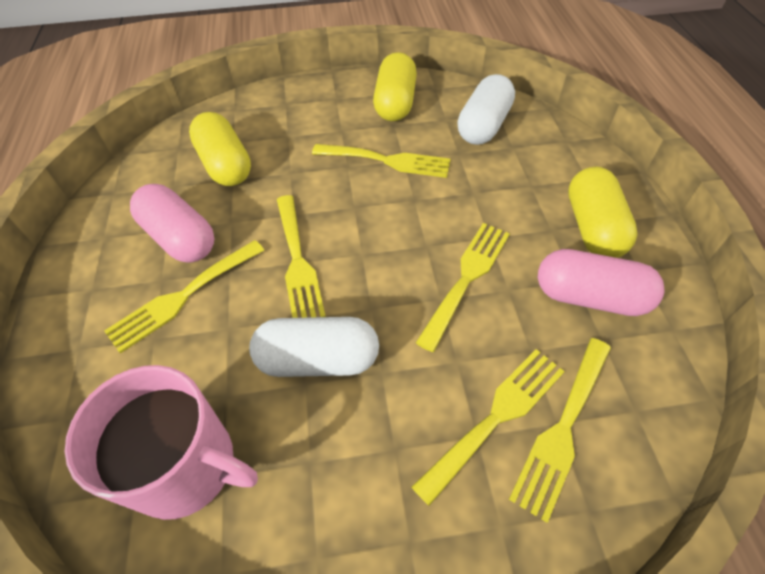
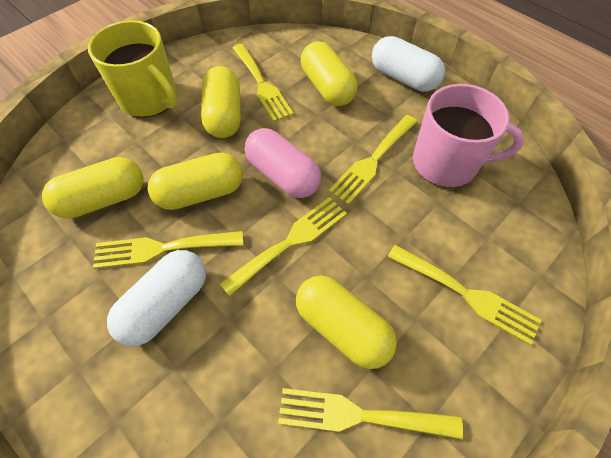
pink capsule: 2 -> 1
yellow capsule: 3 -> 5
yellow mug: 0 -> 1

